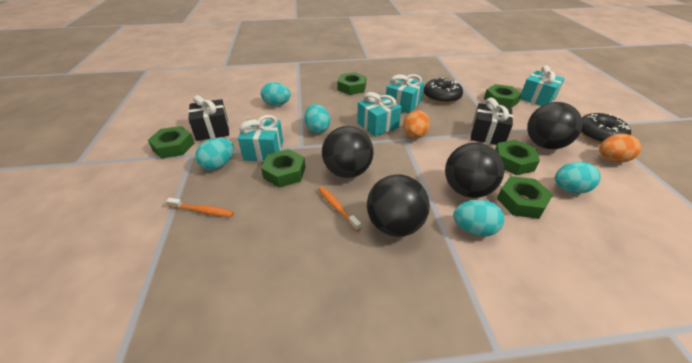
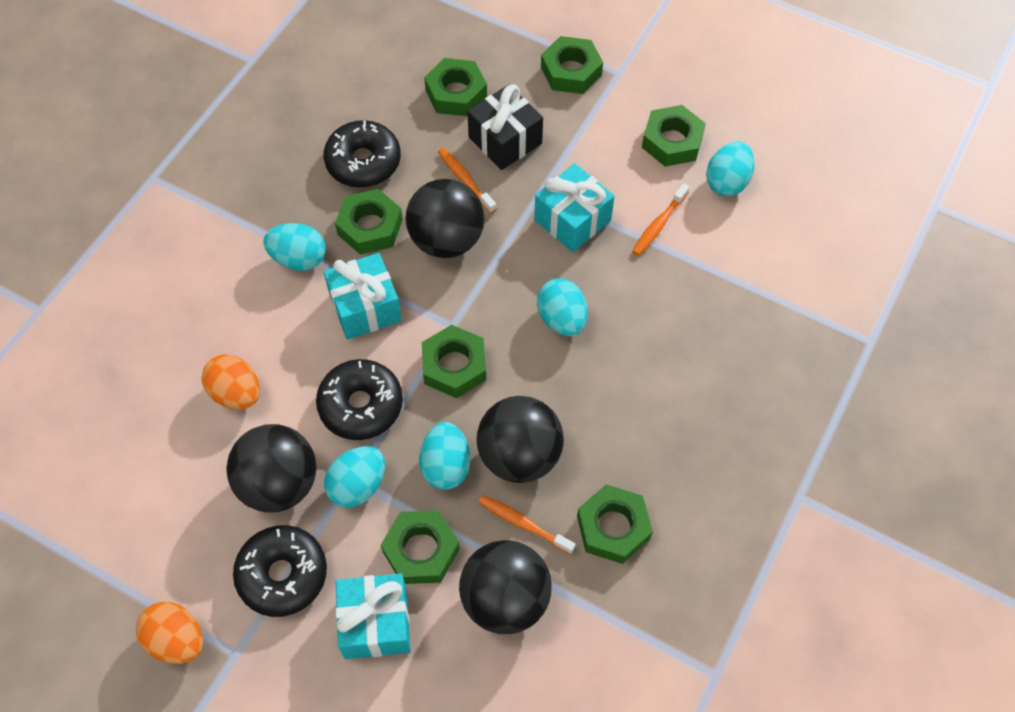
black donut: 2 -> 3
black gift: 2 -> 1
green nut: 6 -> 7
orange toothbrush: 2 -> 3
turquoise gift: 4 -> 3

